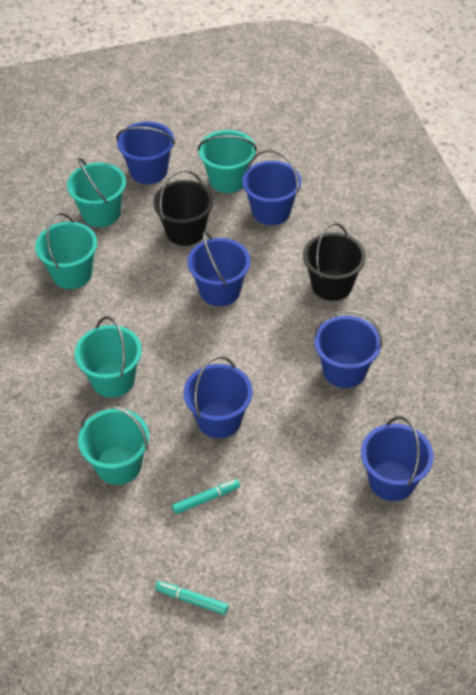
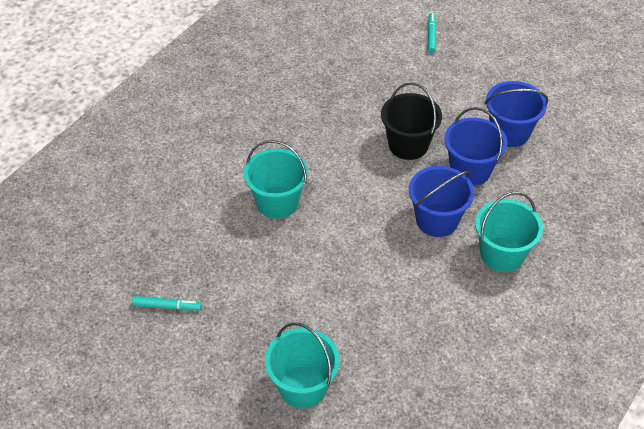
black bucket: 2 -> 1
blue bucket: 6 -> 3
turquoise bucket: 5 -> 3

